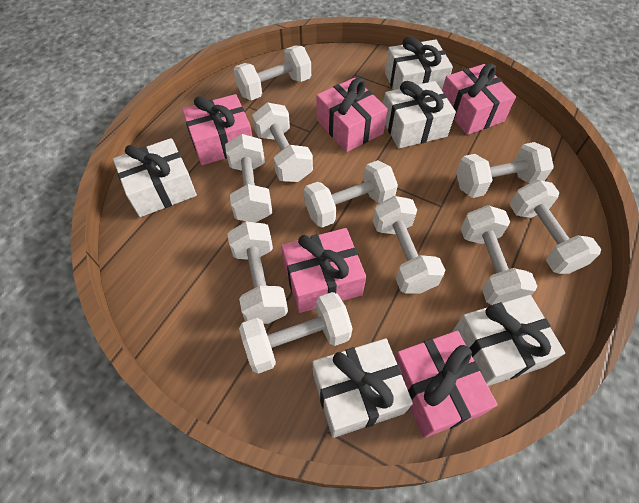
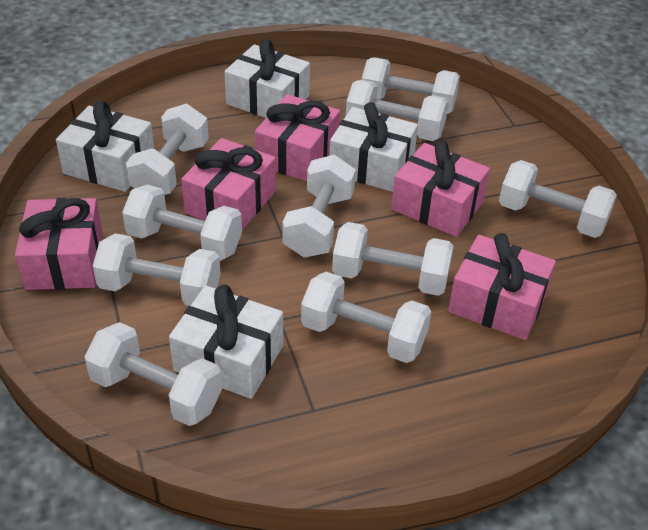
white gift: 5 -> 4

